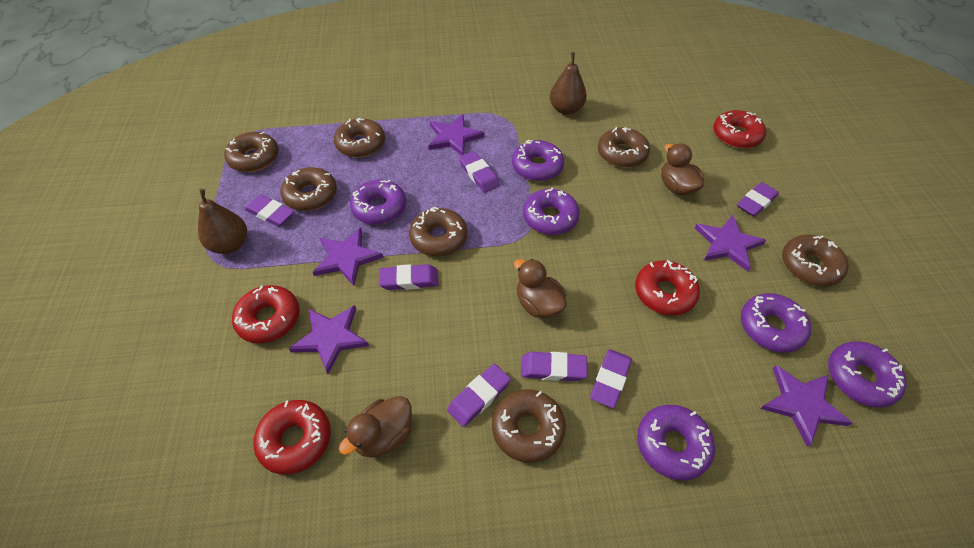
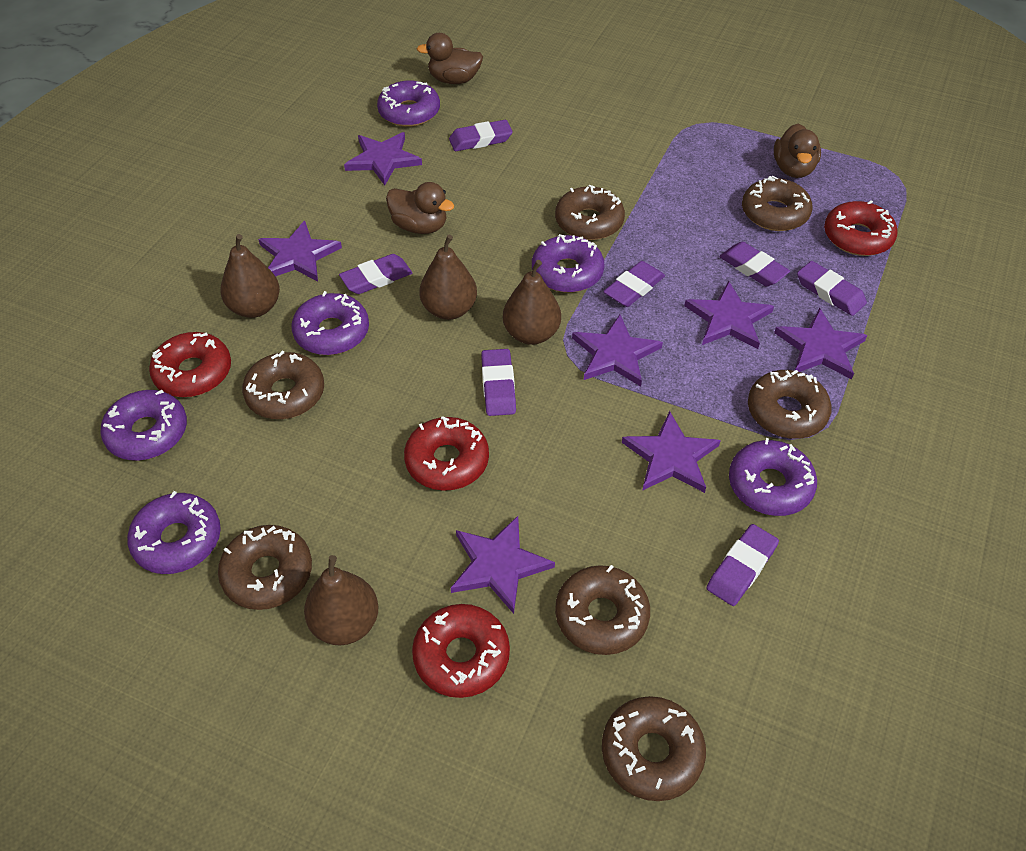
brown pear: 2 -> 4
purple star: 5 -> 7

